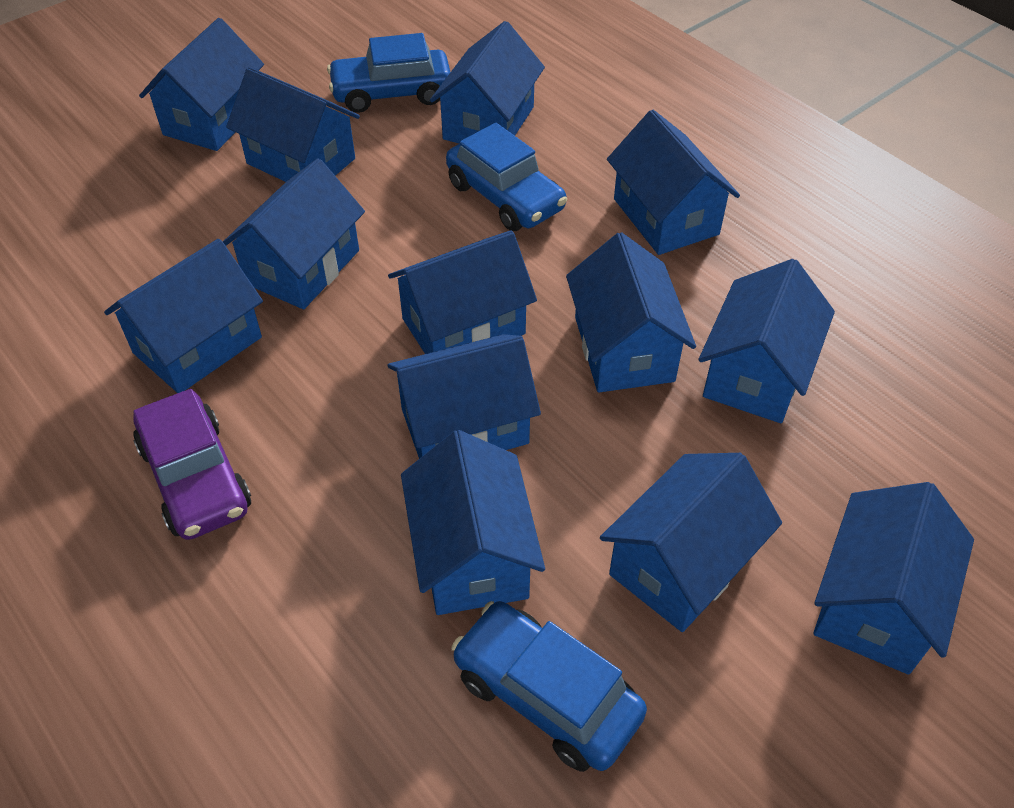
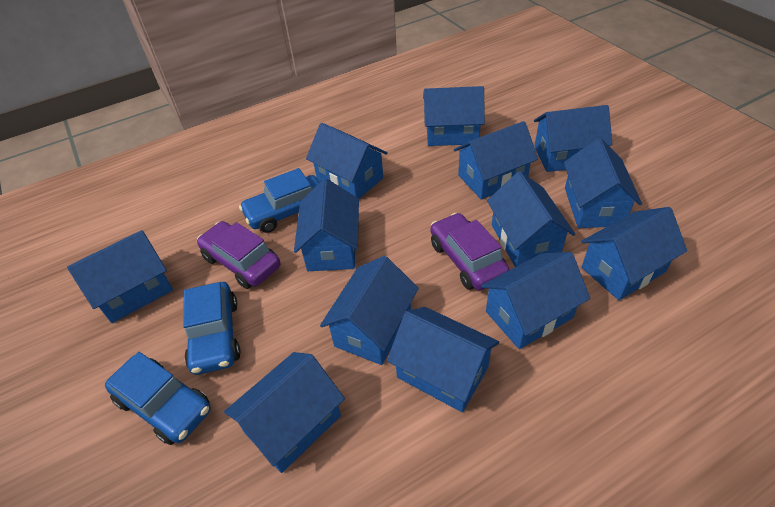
purple car: 1 -> 2

